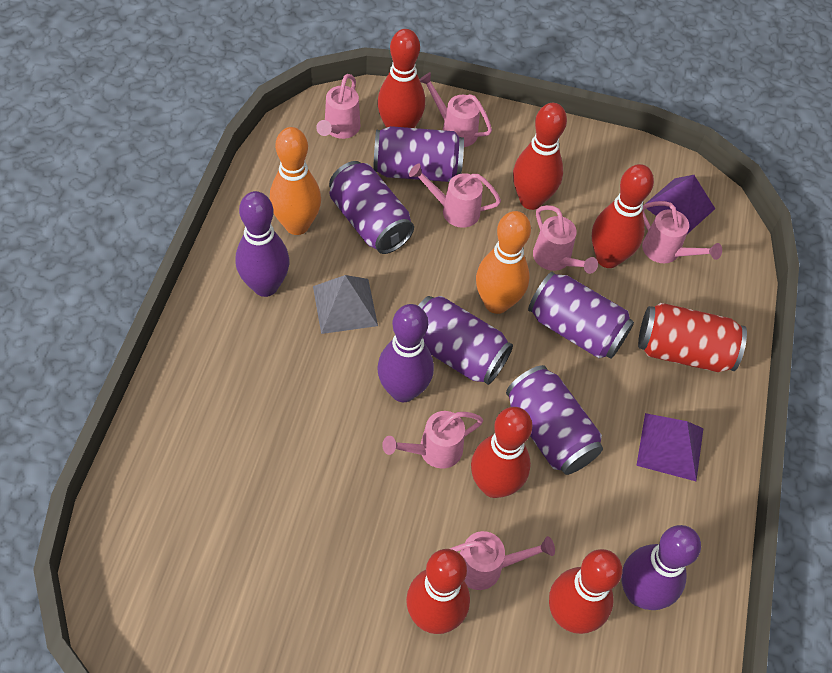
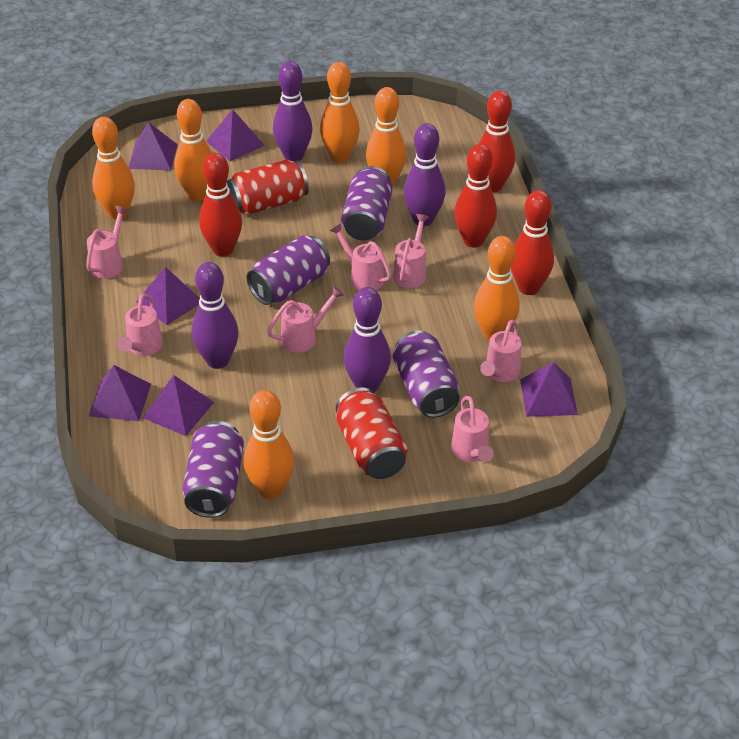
grey pyramid: 1 -> 0
orange bowling pin: 2 -> 6
purple bowling pin: 3 -> 4
purple can: 5 -> 4
purple pyramid: 2 -> 6
red bowling pin: 6 -> 4
red can: 1 -> 2

